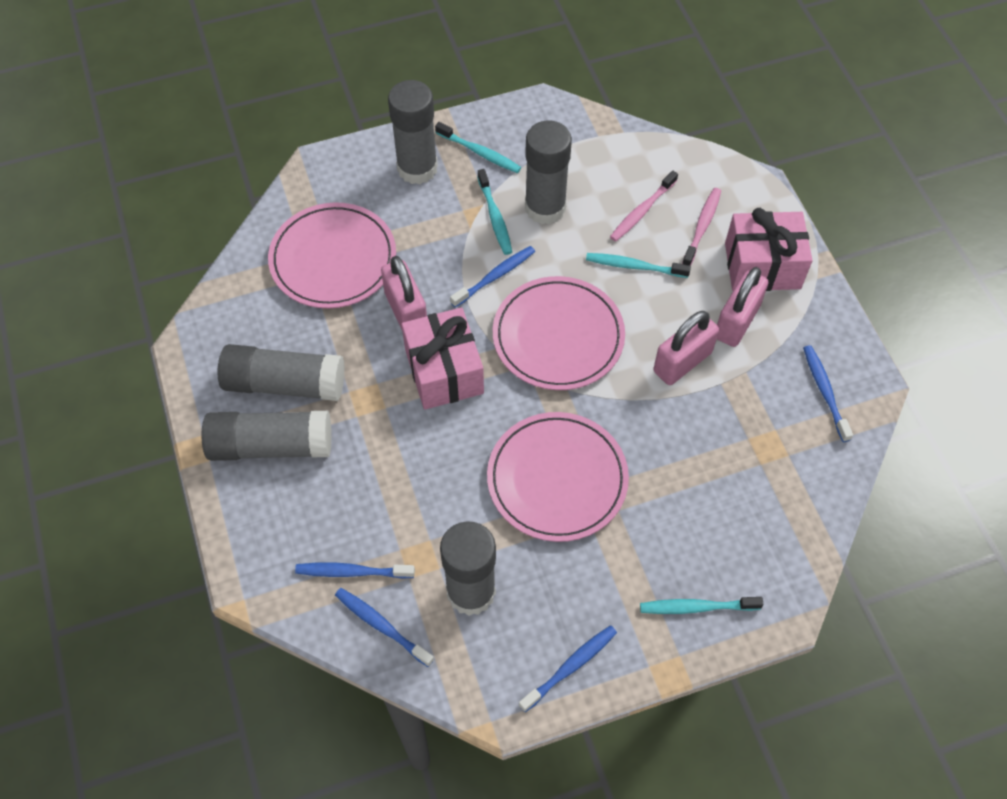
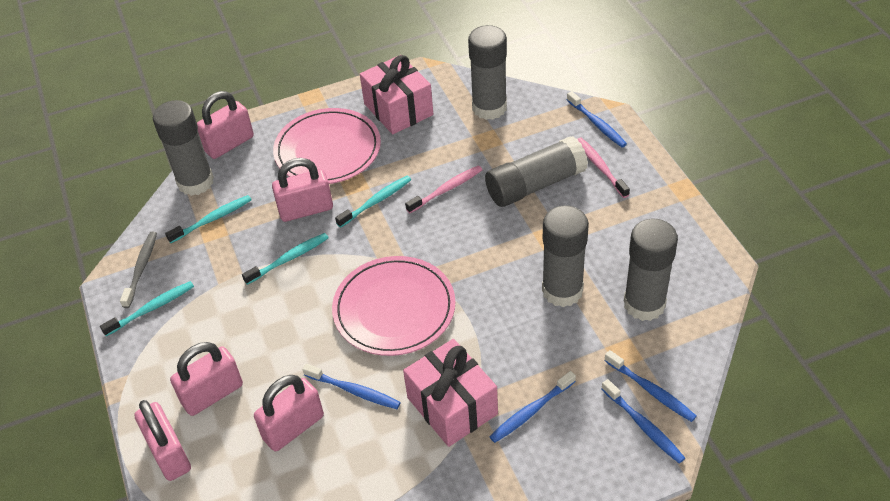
grey toothbrush: 0 -> 1
pink padlock: 3 -> 5
pink plate: 3 -> 2

